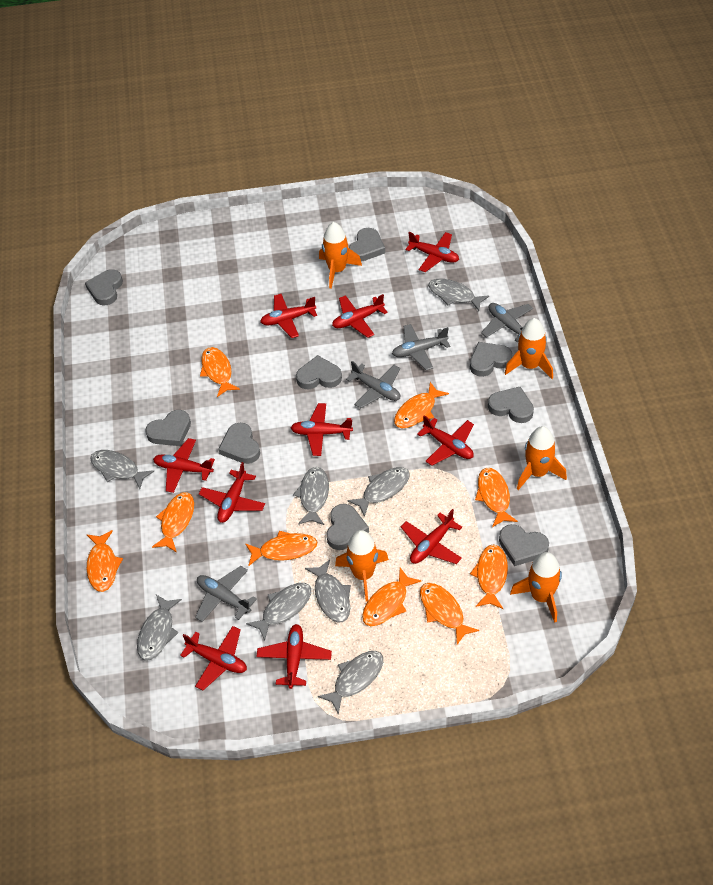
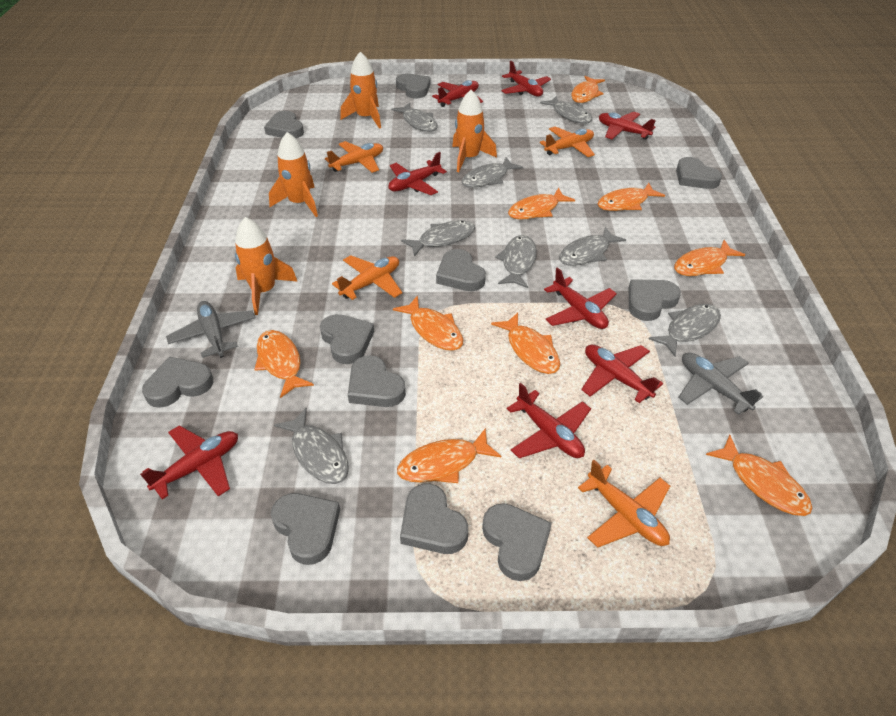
grey heart: 9 -> 11
grey plane: 4 -> 2
orange plane: 0 -> 4
orange rocket: 5 -> 4
red plane: 10 -> 8

